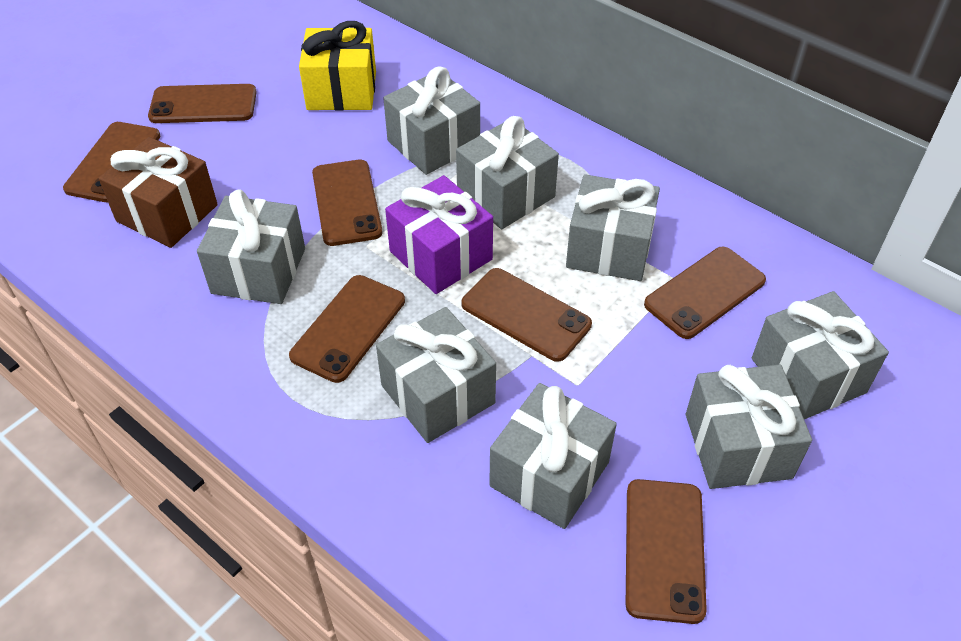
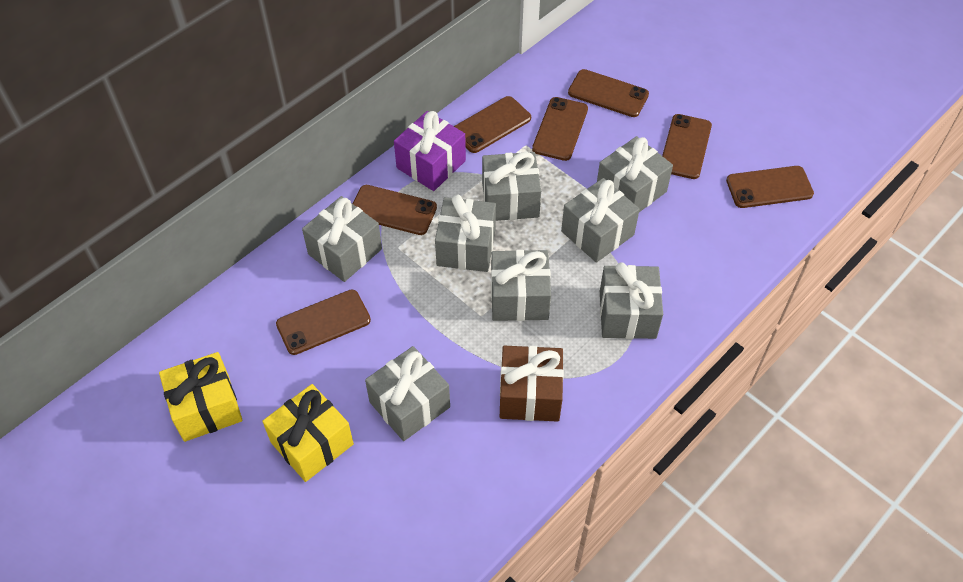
yellow gift: 1 -> 2

